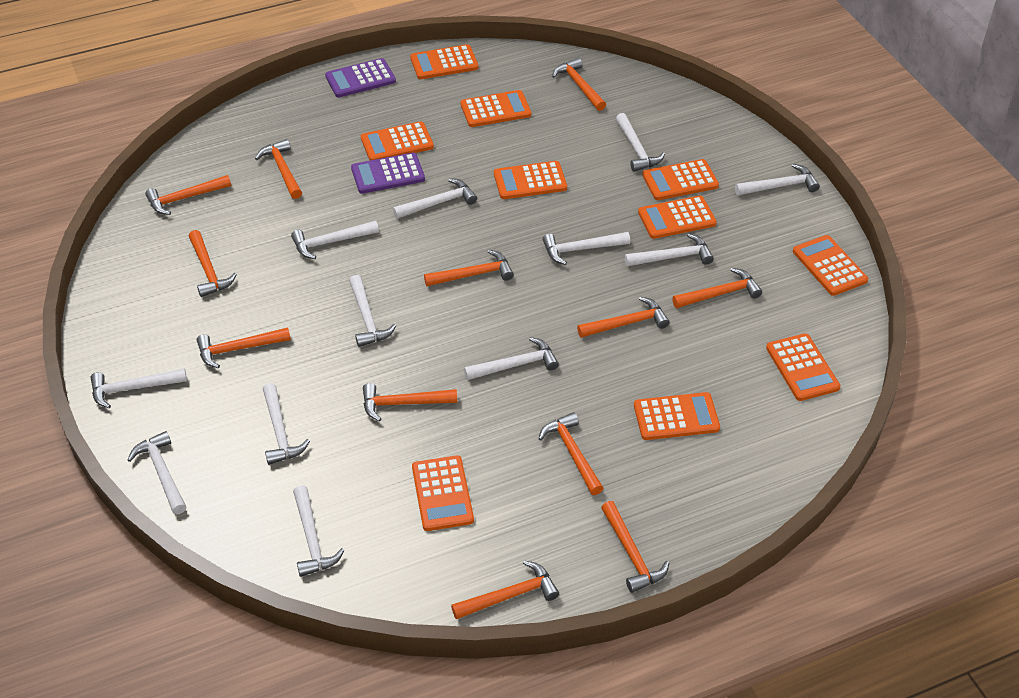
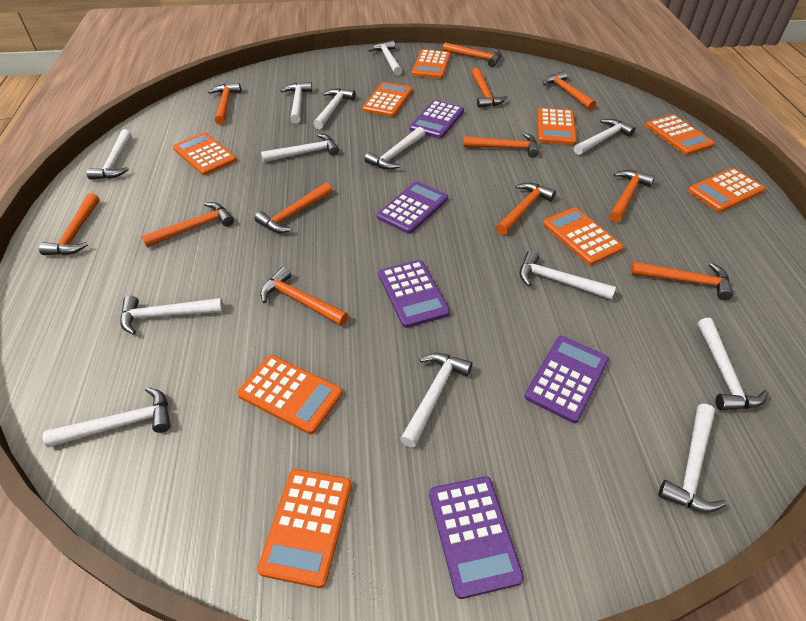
orange calculator: 10 -> 9
purple calculator: 2 -> 5
white hammer: 12 -> 13

